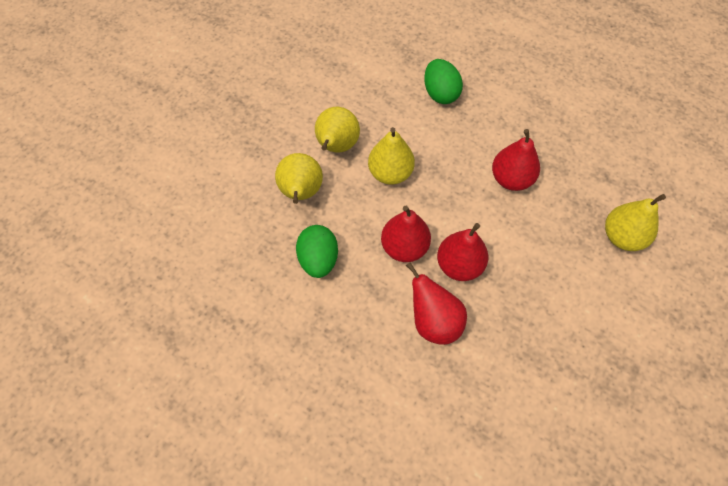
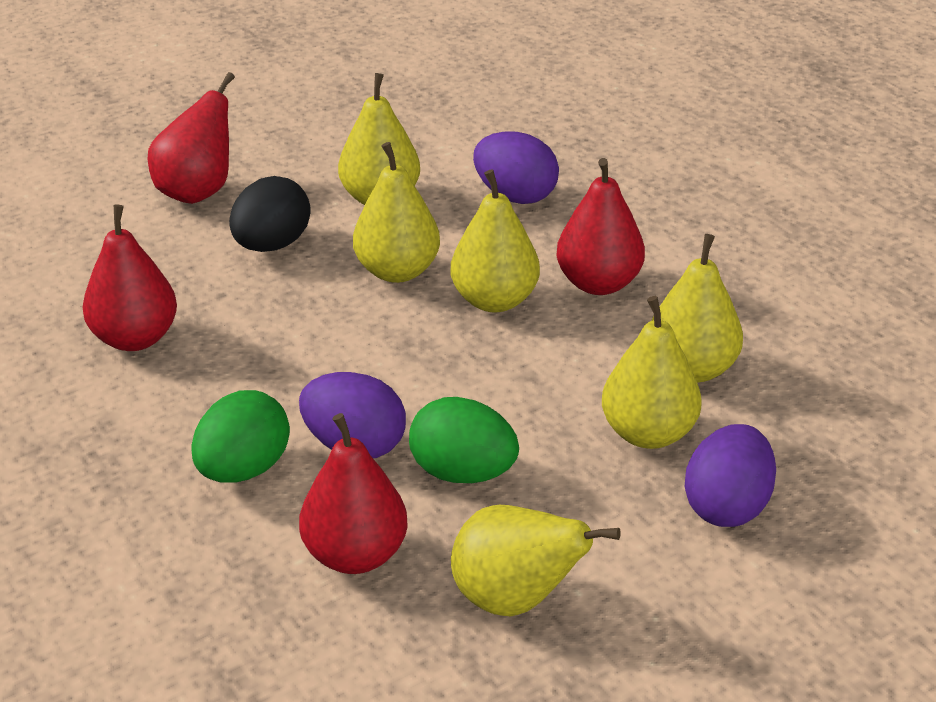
black egg: 0 -> 1
purple egg: 0 -> 3
yellow pear: 4 -> 6

